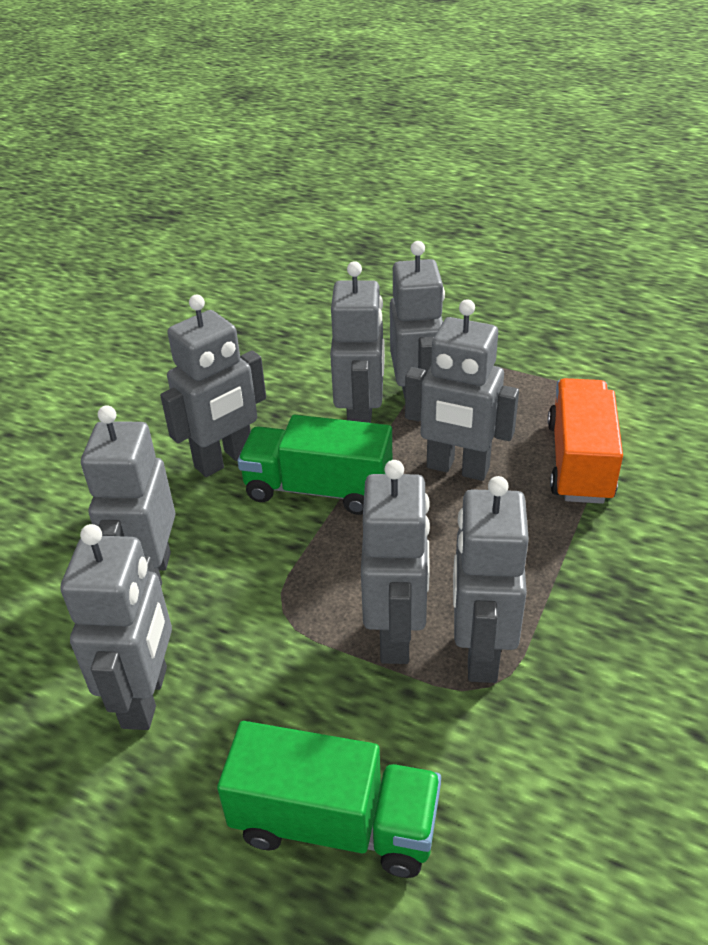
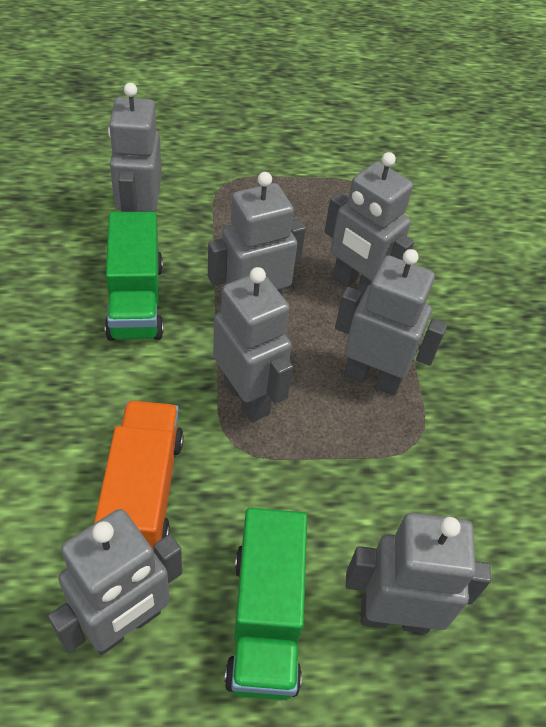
grey robot: 8 -> 7

